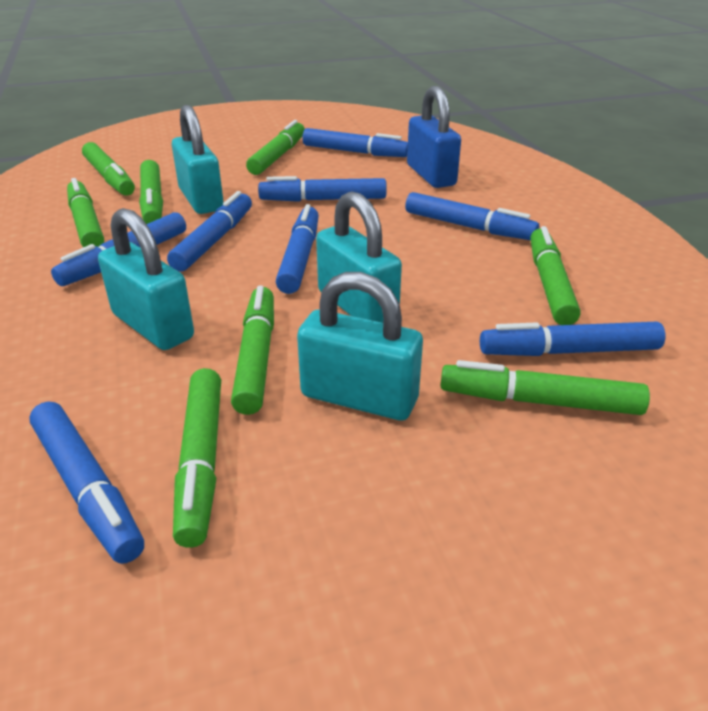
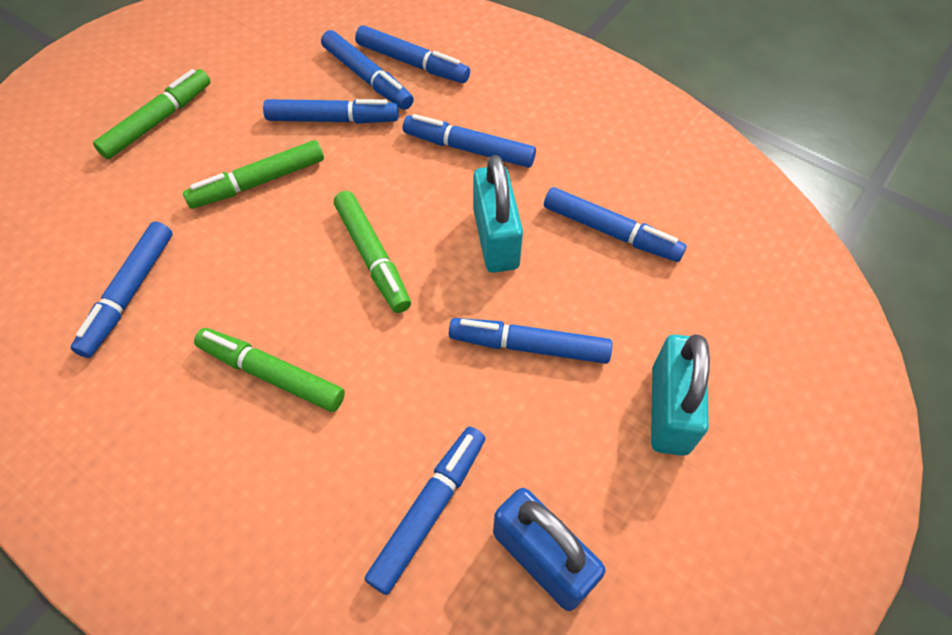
green marker: 8 -> 4
turquoise padlock: 4 -> 2

